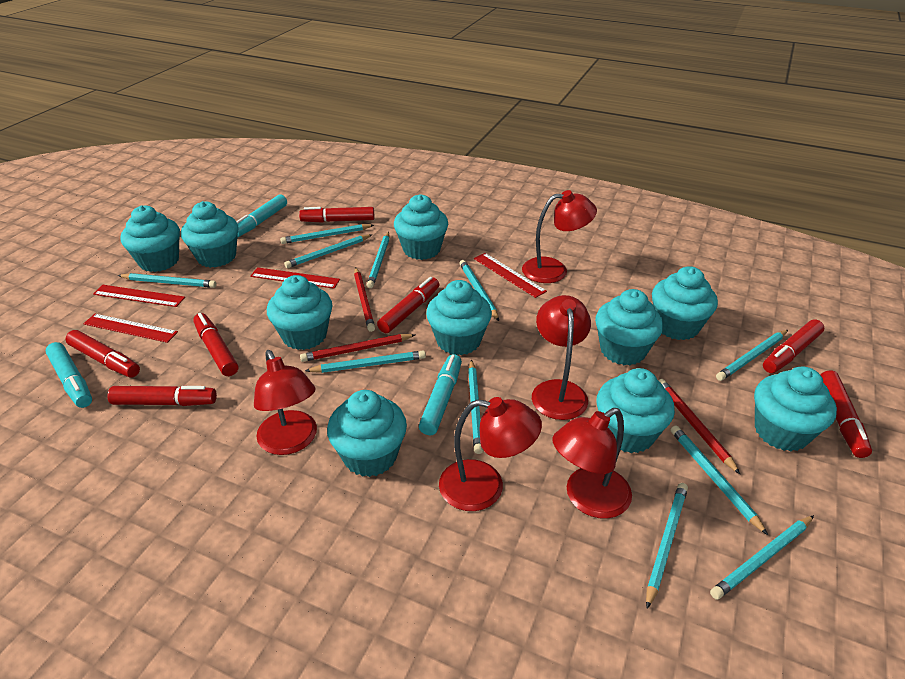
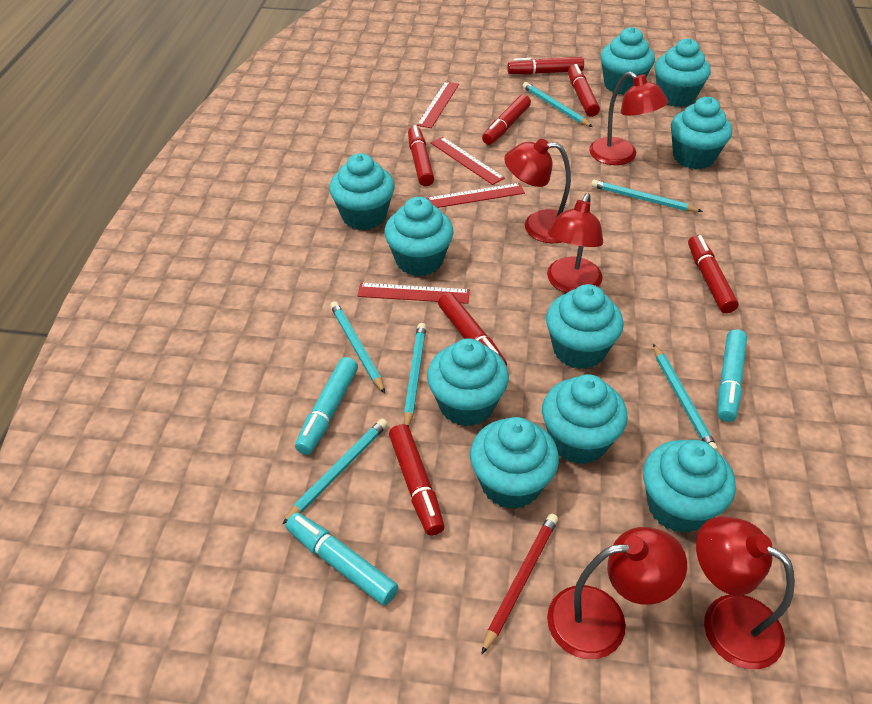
red pencil: 3 -> 1
turquoise pencil: 11 -> 6

